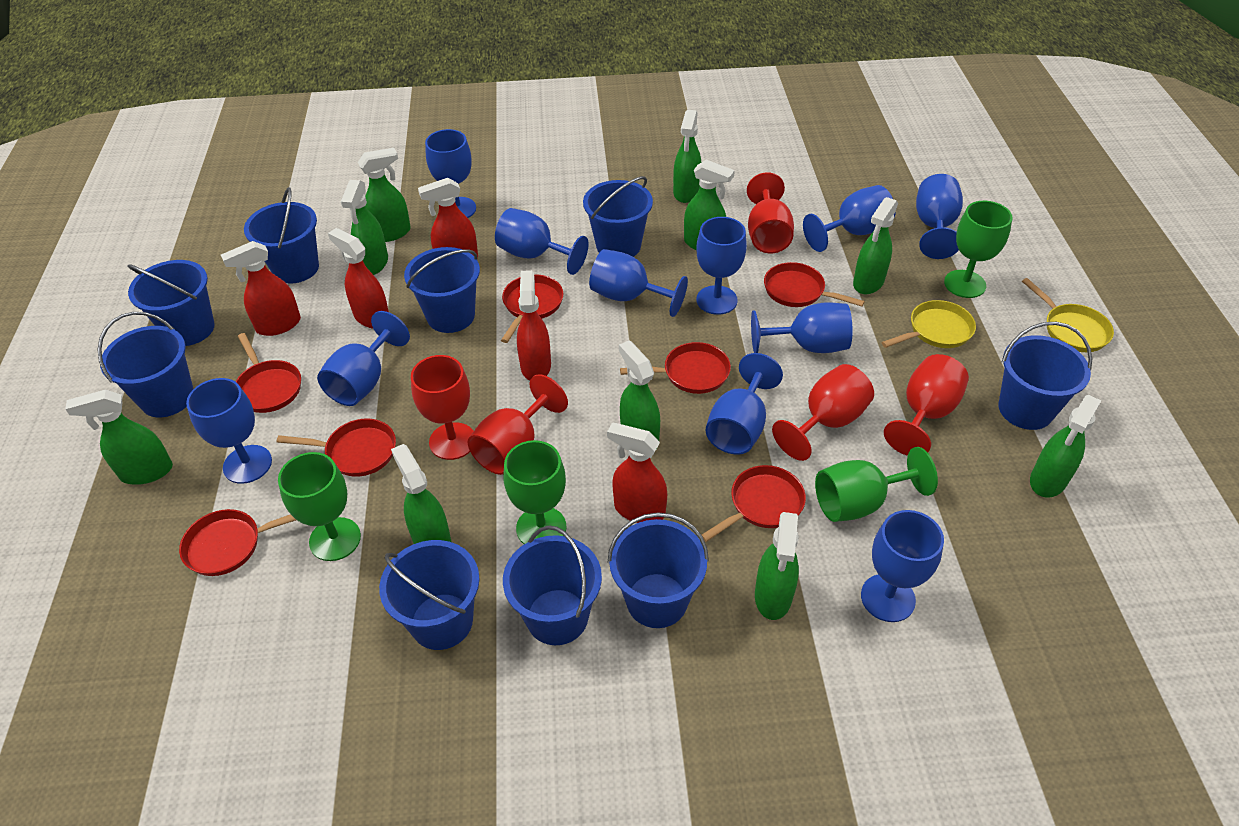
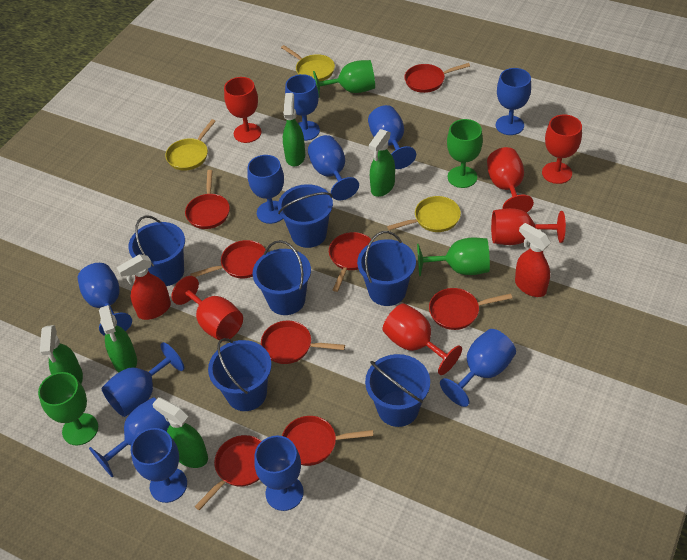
blue bucket: 9 -> 6
green spray bottle: 10 -> 5
red goblet: 5 -> 6
red pan: 7 -> 8
red spray bottle: 5 -> 2
yellow pan: 2 -> 3

